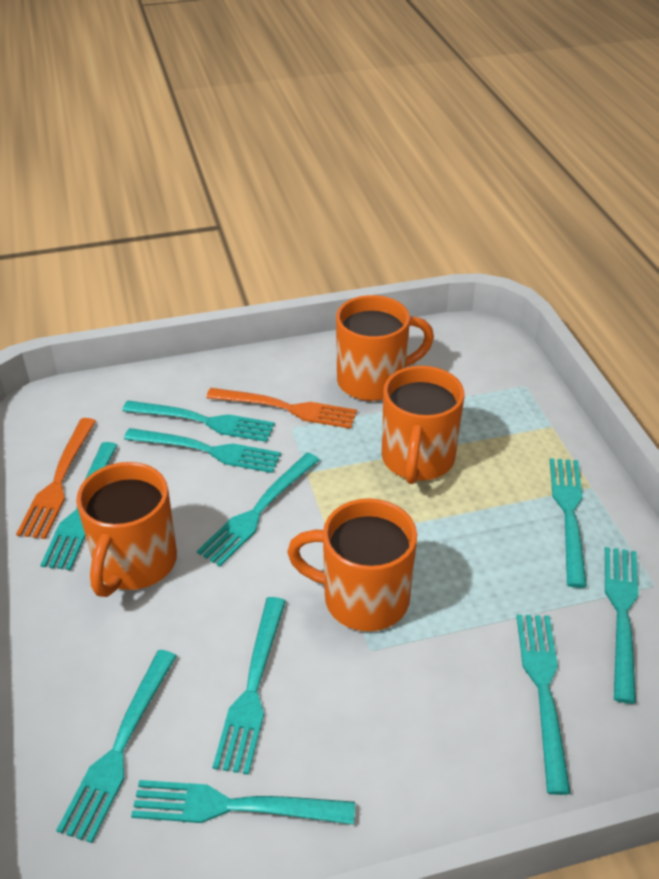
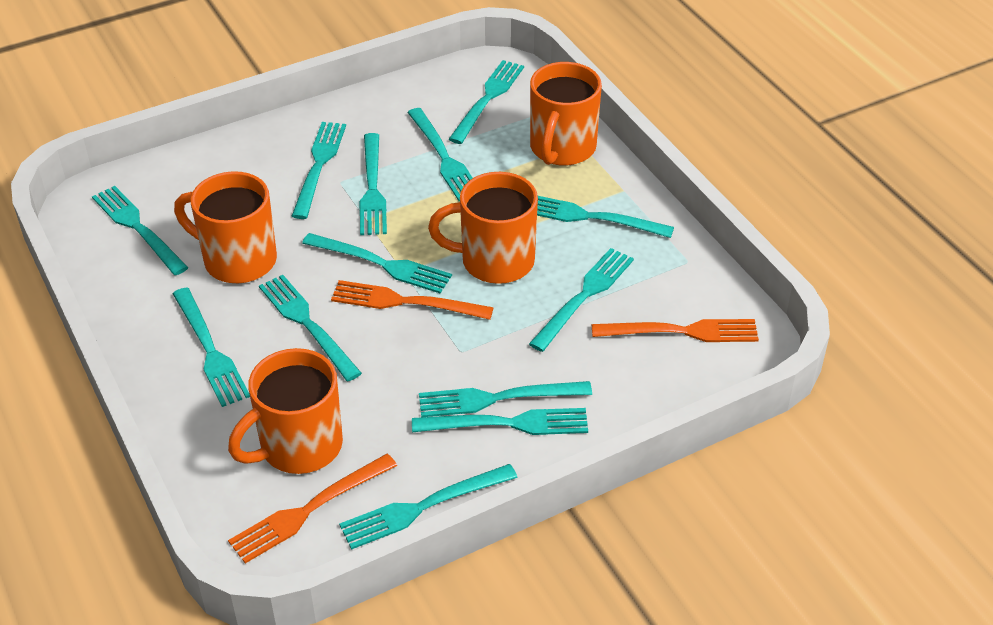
orange fork: 2 -> 3
turquoise fork: 10 -> 13

